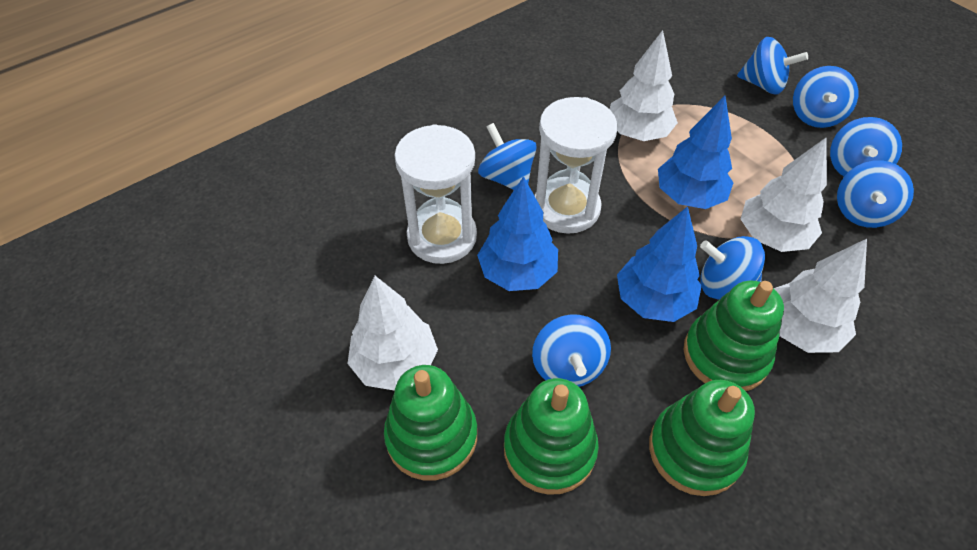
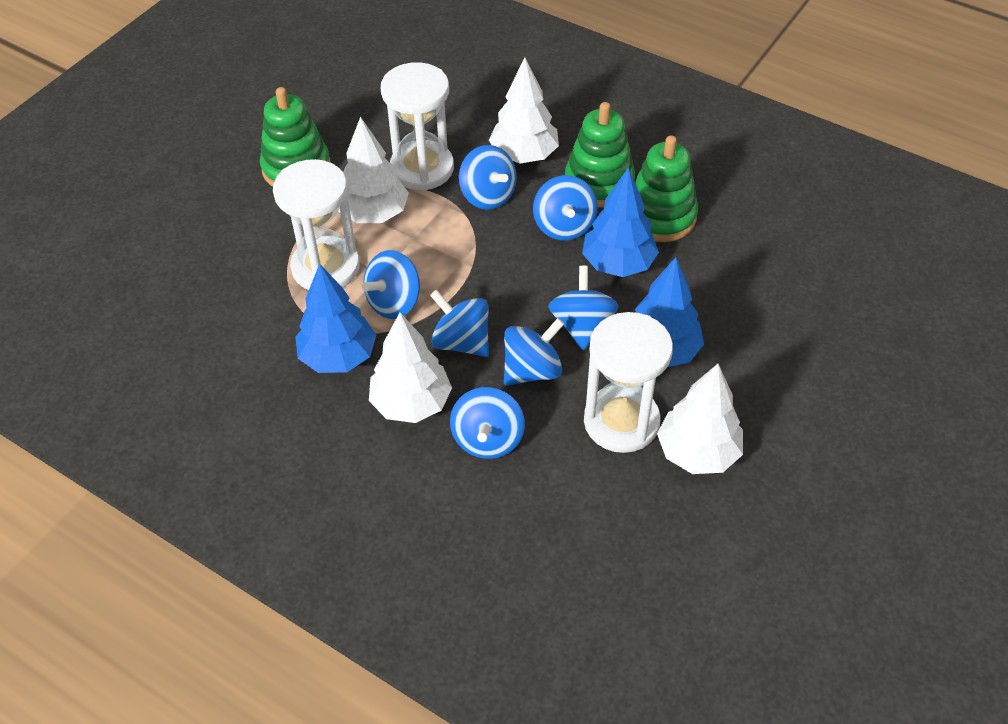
green stacking toy: 4 -> 3
white hourglass: 2 -> 3

